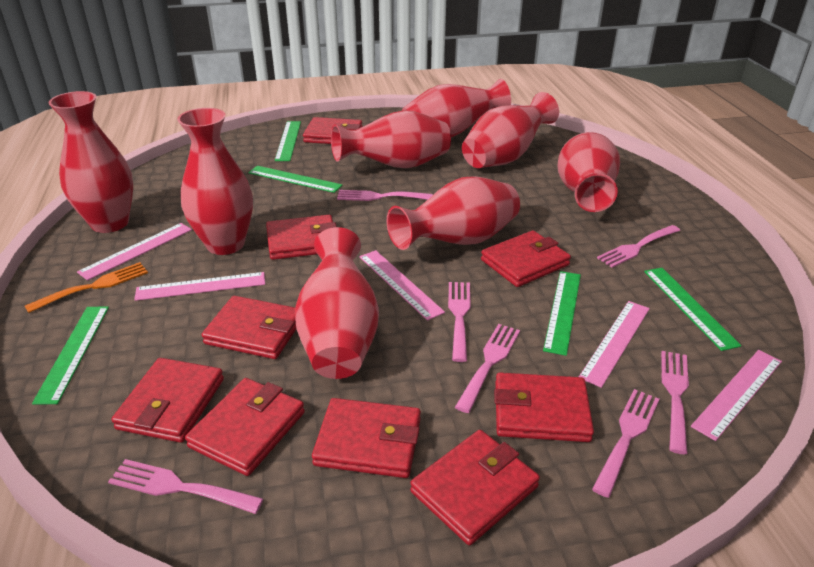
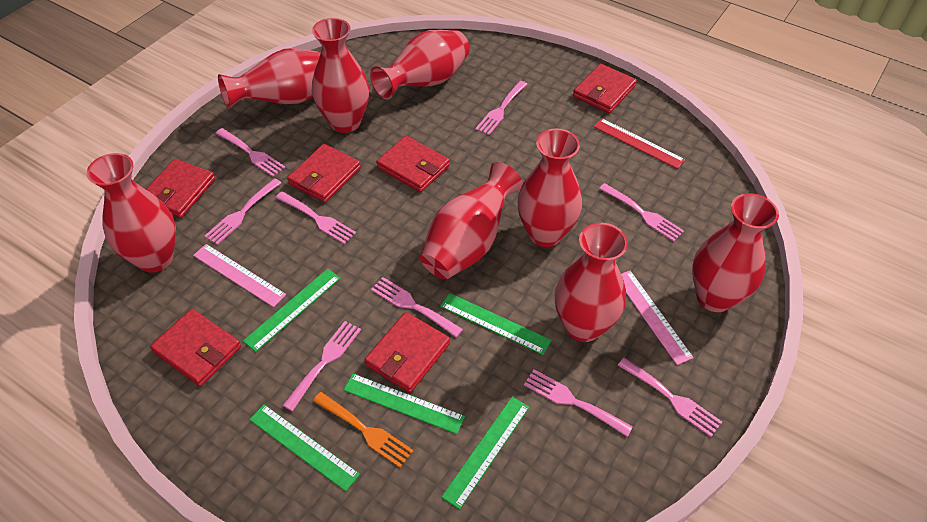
pink fork: 7 -> 9
pink ruler: 5 -> 2
red ruler: 0 -> 1
red wallet: 9 -> 6

